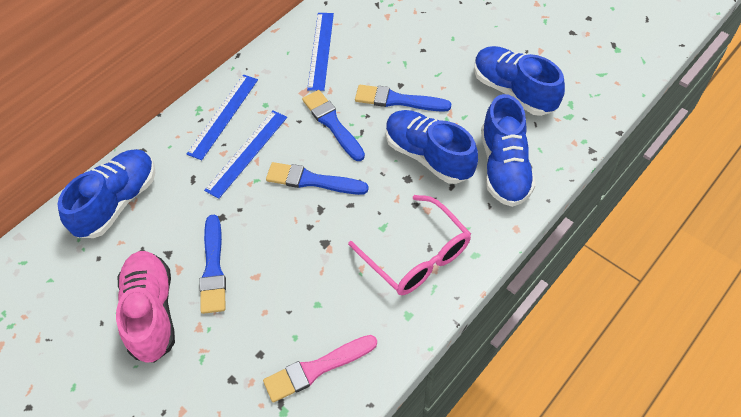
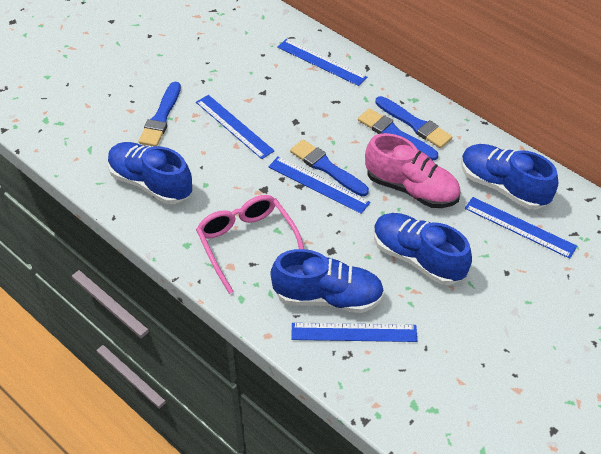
blue ruler: 3 -> 5
pink brush: 1 -> 0

